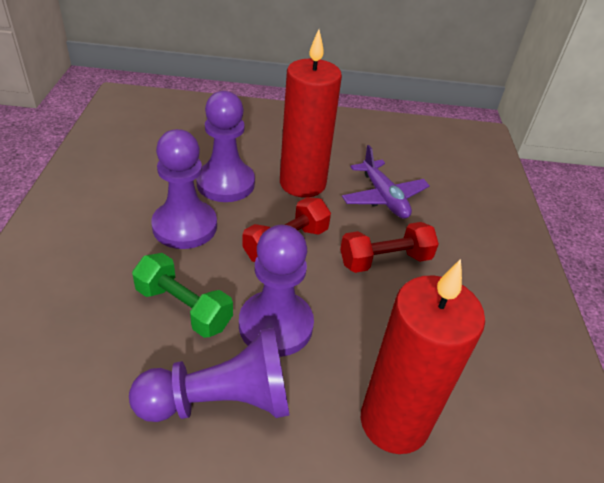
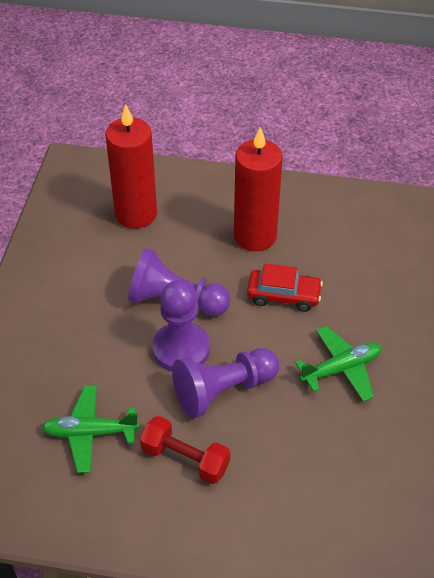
green dumbbell: 1 -> 0
green plane: 0 -> 2
purple pawn: 4 -> 3
purple plane: 1 -> 0
red car: 0 -> 1
red dumbbell: 2 -> 1

